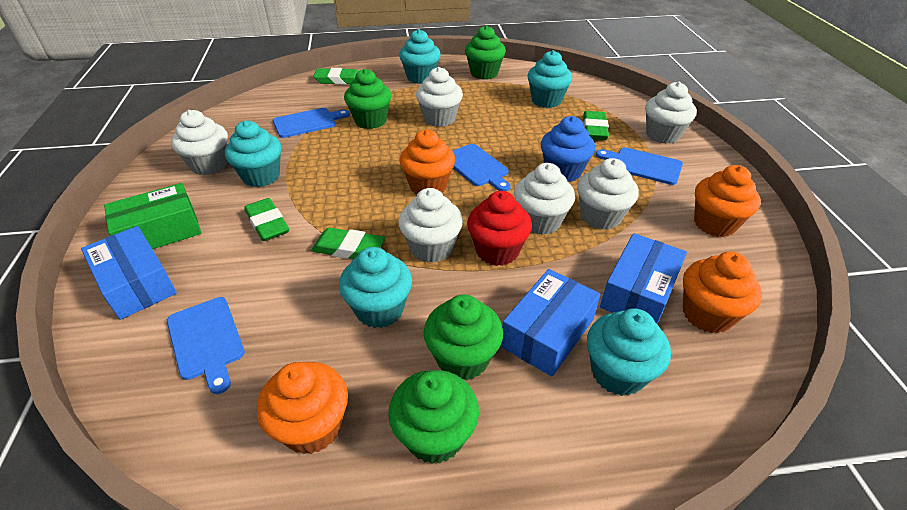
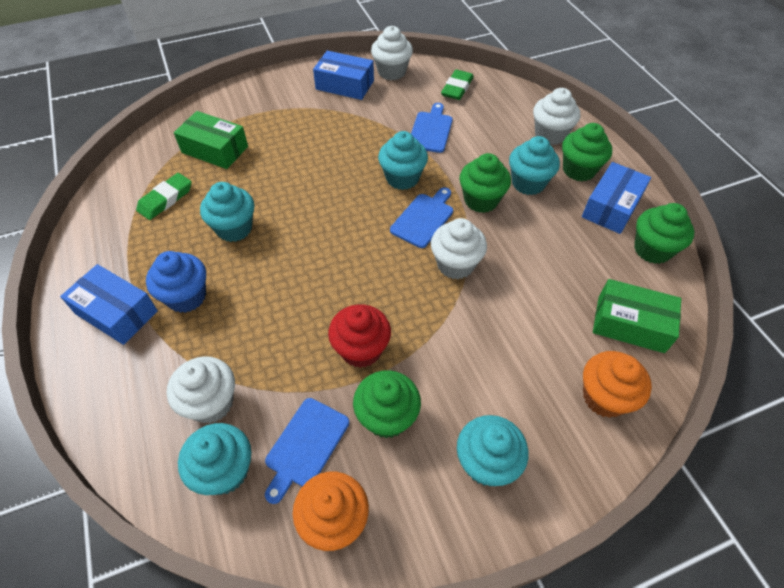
blue cutting board: 4 -> 3
green box: 1 -> 2
green eraser: 4 -> 2
orange cupcake: 4 -> 2
white cupcake: 6 -> 4

